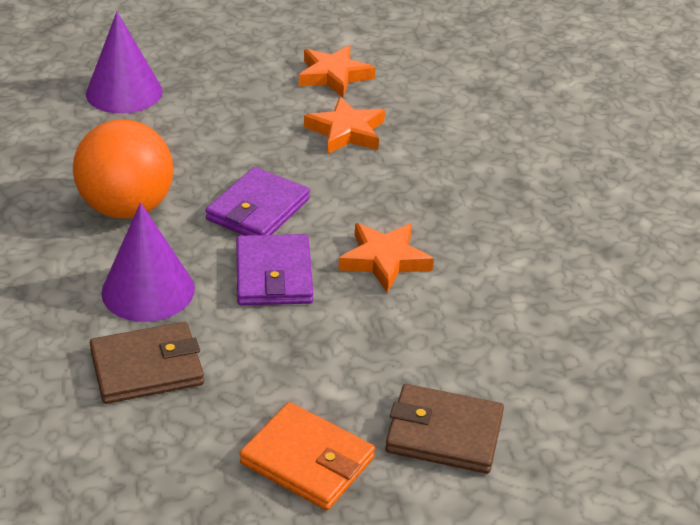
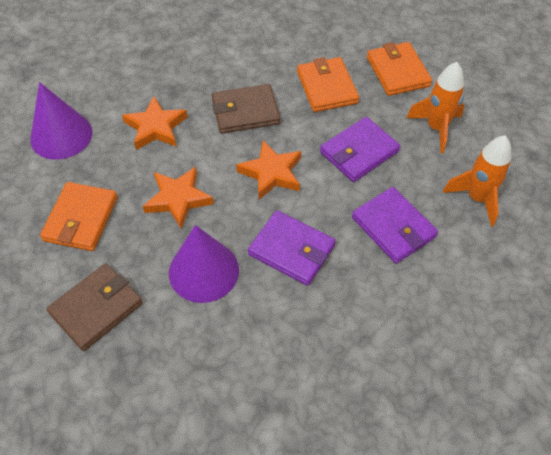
orange ball: 1 -> 0
orange rocket: 0 -> 2
orange wallet: 1 -> 3
purple wallet: 2 -> 3

